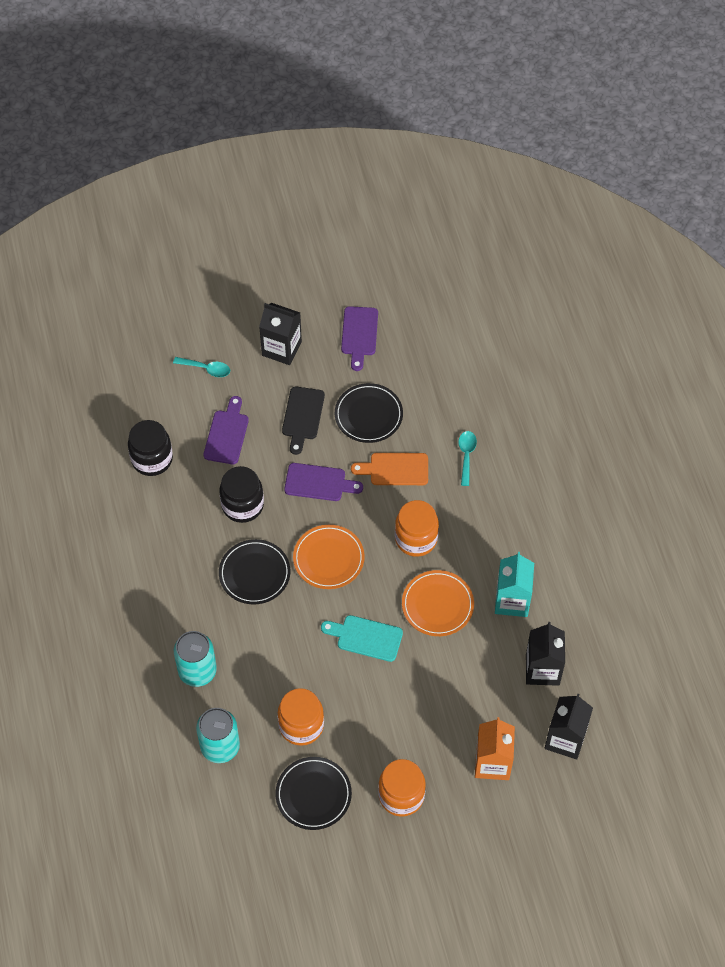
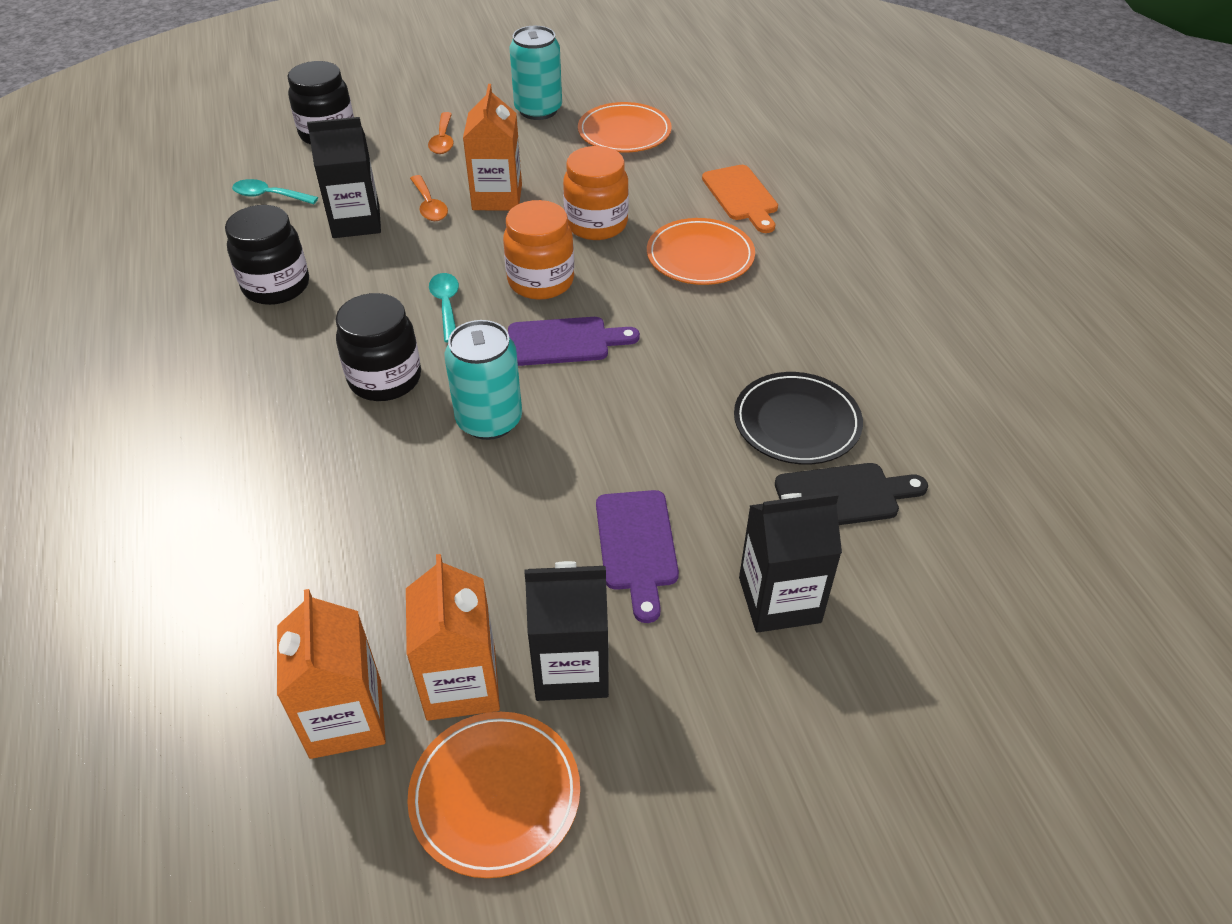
black jar: 2 -> 3
black plate: 3 -> 1
orange carton: 1 -> 3
orange jar: 3 -> 2
orange plate: 2 -> 3
orange spoon: 0 -> 2
purple cutting board: 3 -> 2
turquoise carton: 1 -> 0
turquoise cutting board: 1 -> 0

